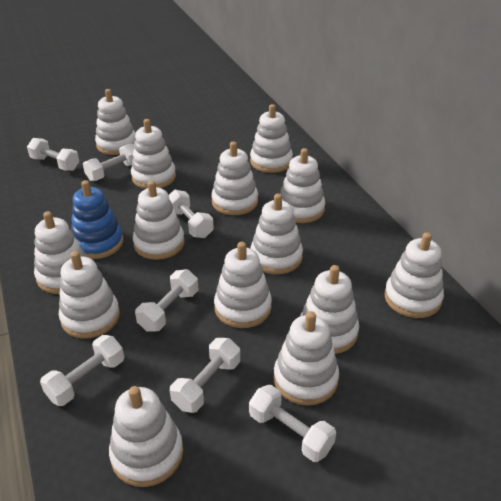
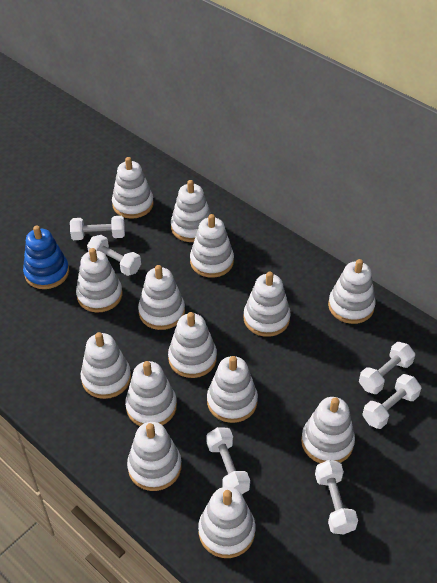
white dumbbell: 7 -> 6

